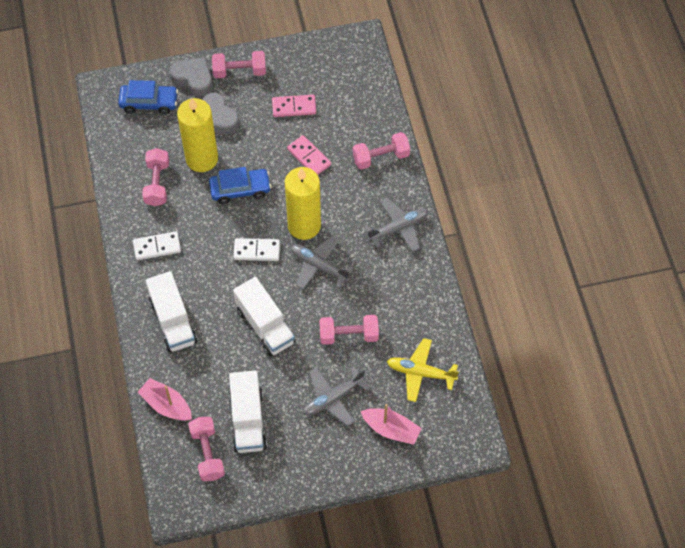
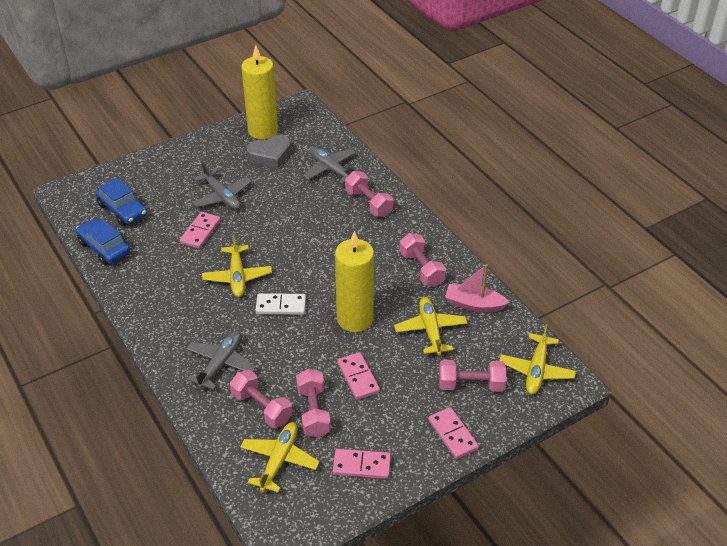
grey heart: 2 -> 1
pink boat: 2 -> 1
pink domino: 2 -> 4
white domino: 2 -> 1
white truck: 3 -> 0
yellow plane: 1 -> 4

